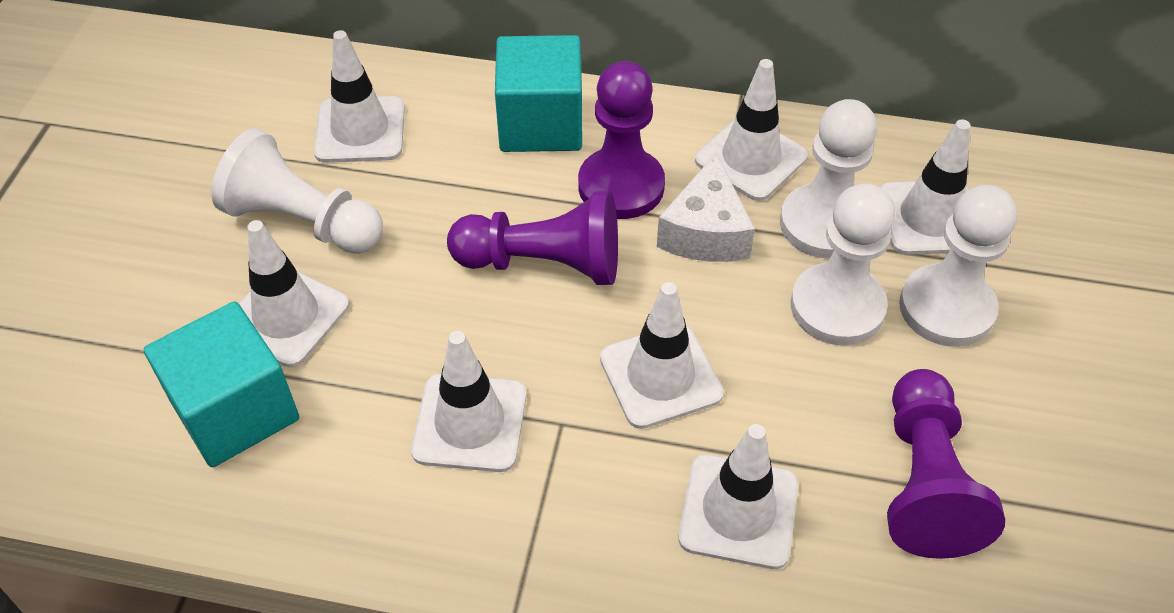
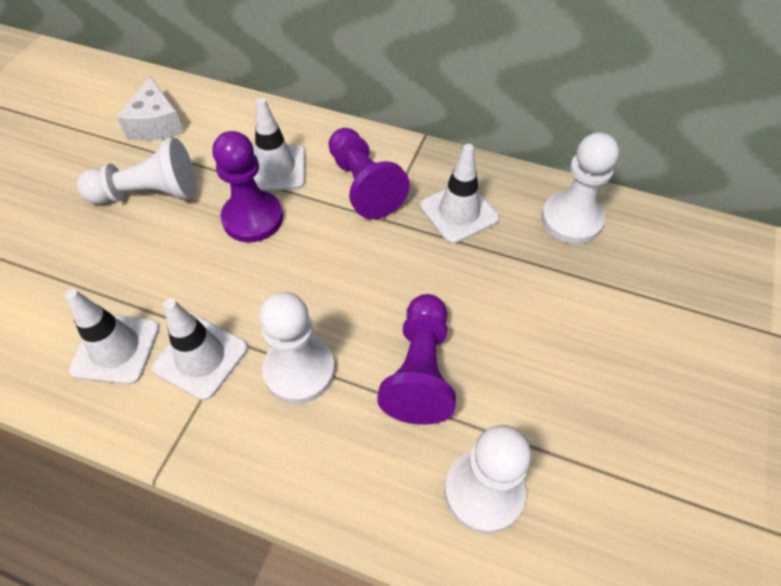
turquoise cube: 2 -> 0
white traffic cone: 7 -> 4

